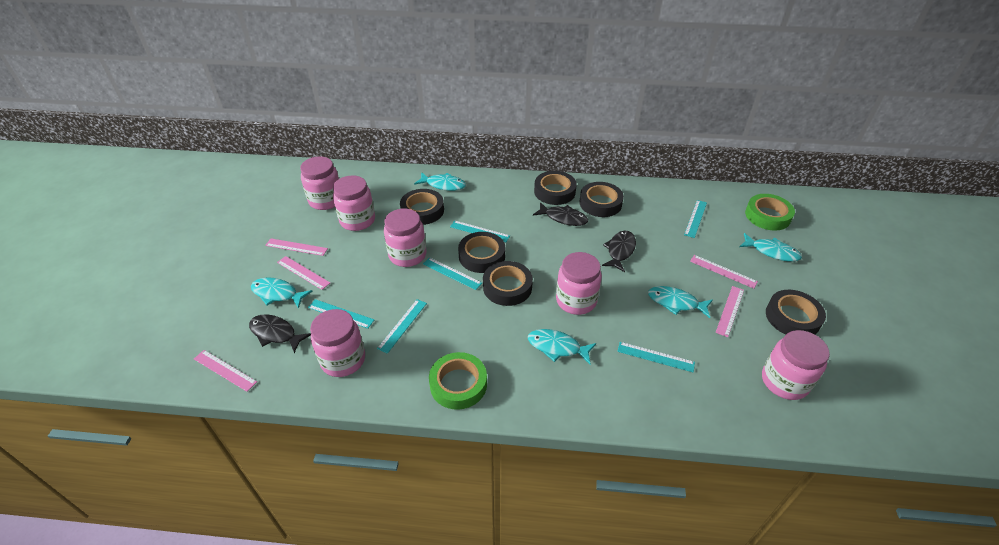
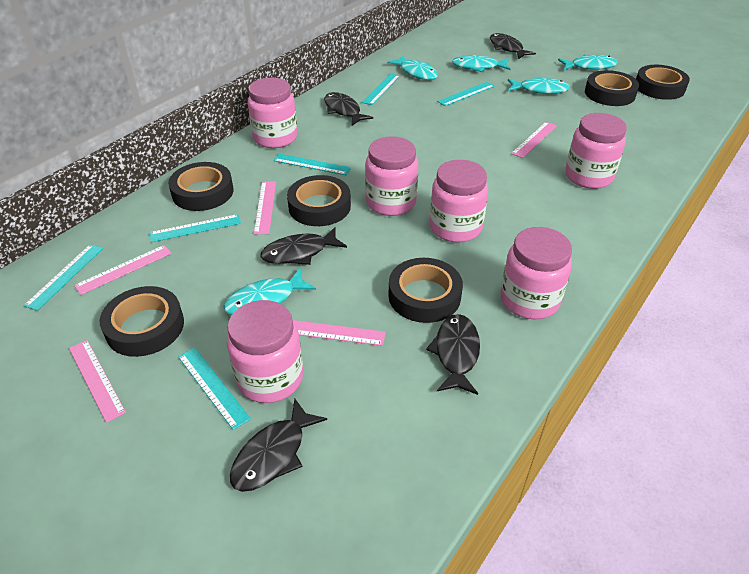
black fish: 3 -> 5
green tape: 2 -> 0

